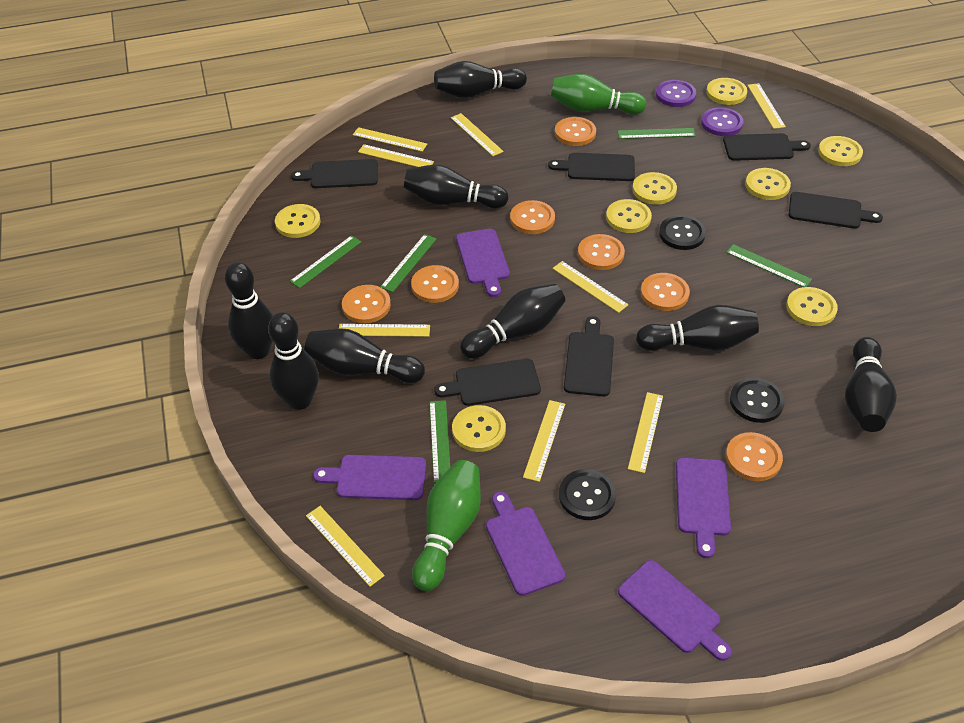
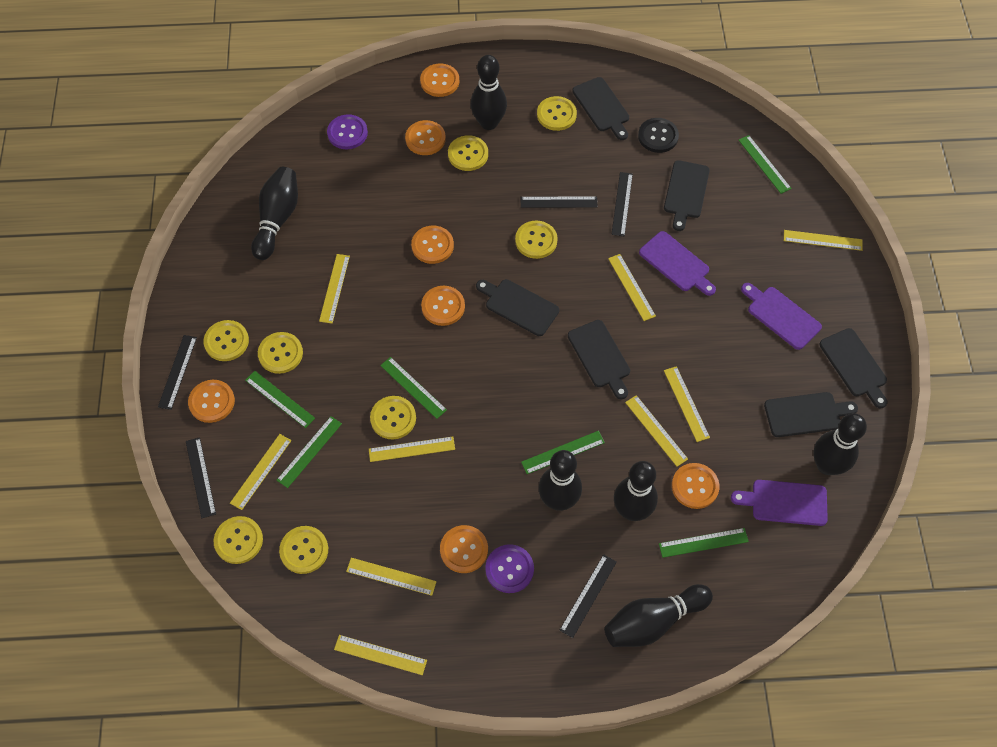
black bowling pin: 8 -> 6
black button: 3 -> 1
black ruler: 0 -> 5
green bowling pin: 2 -> 0
green ruler: 5 -> 6
purple cutting board: 5 -> 3

